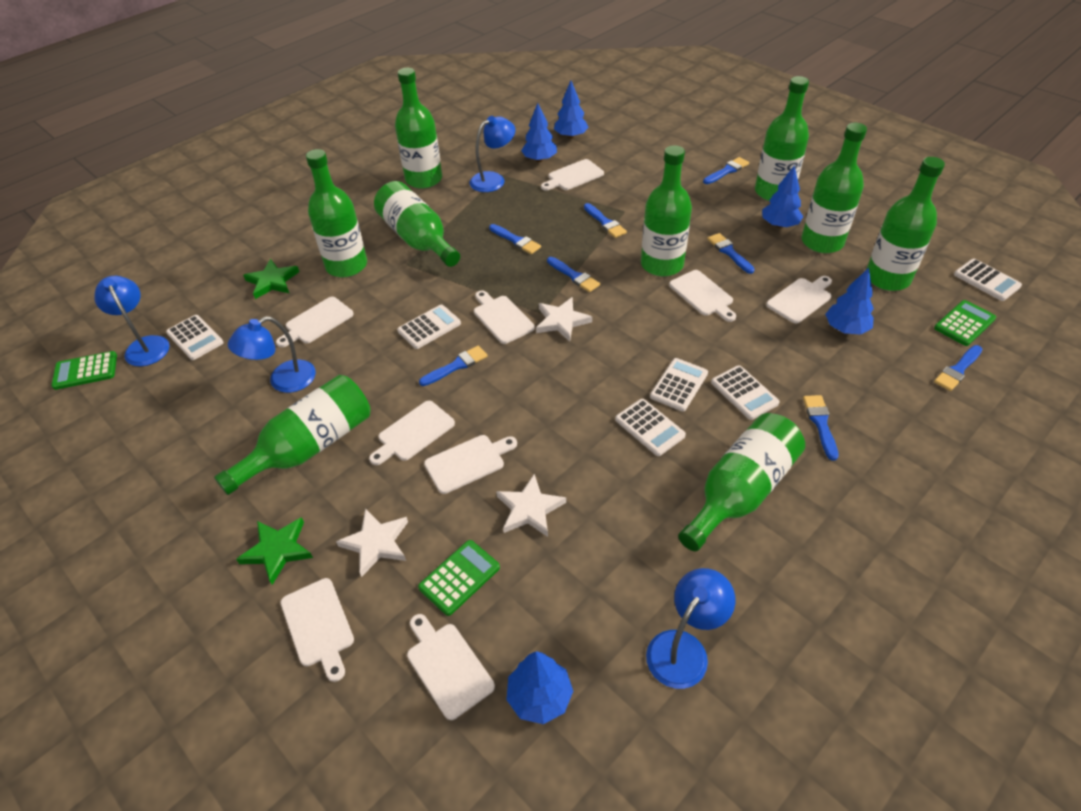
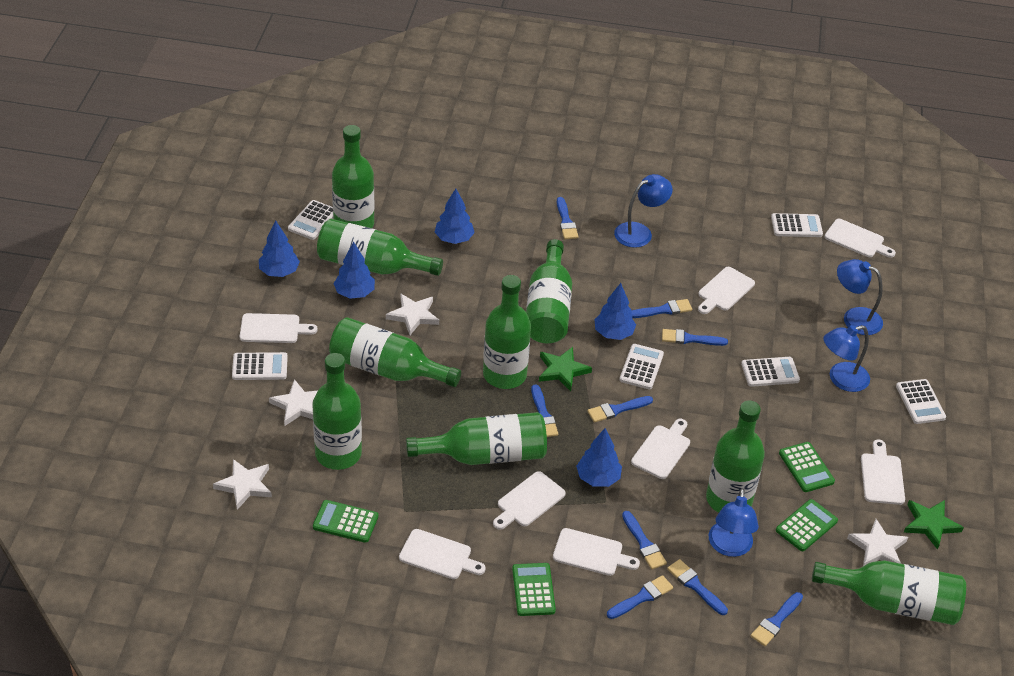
blue brush: 8 -> 9
green calculator: 3 -> 4
white cutting board: 9 -> 8
white star: 3 -> 4

